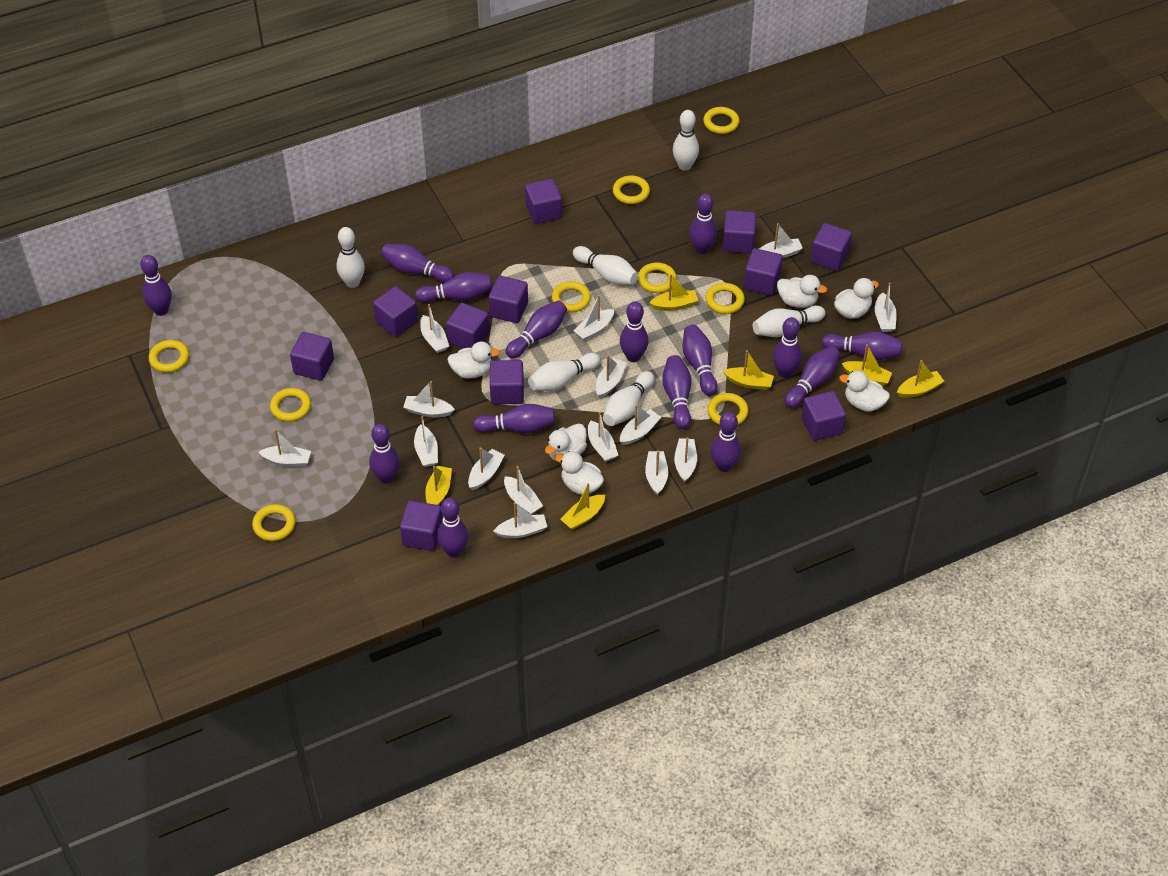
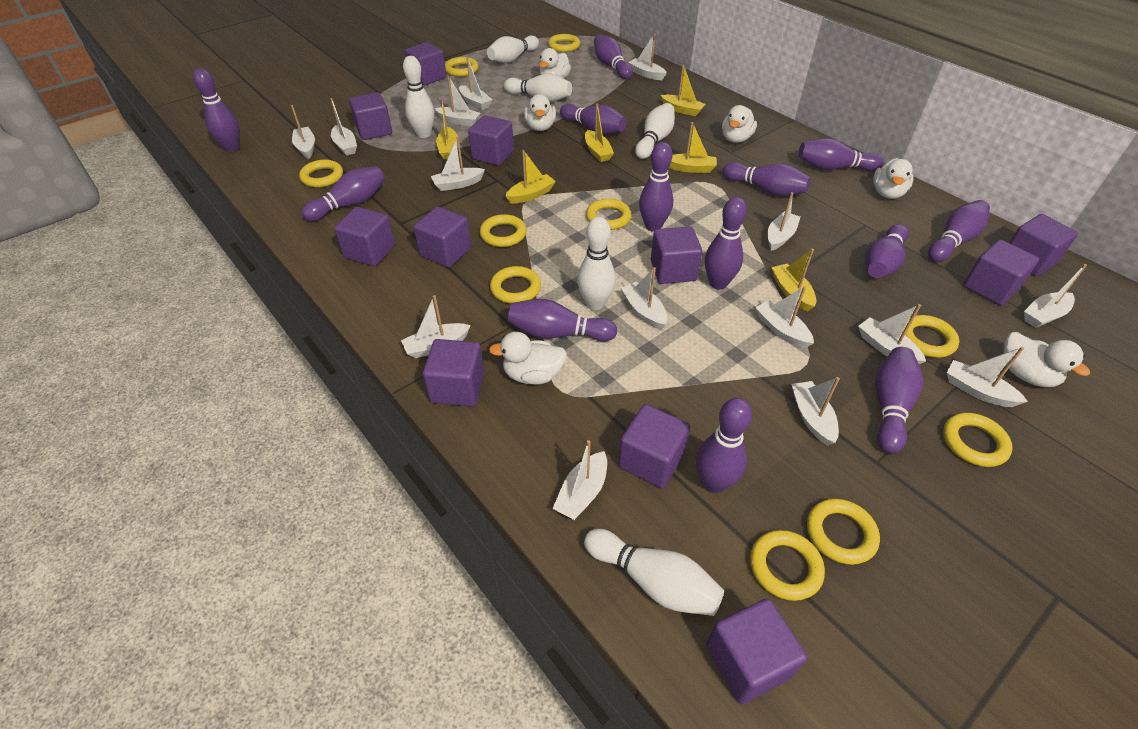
purple bowling pin: 15 -> 13
yellow ring: 9 -> 10

